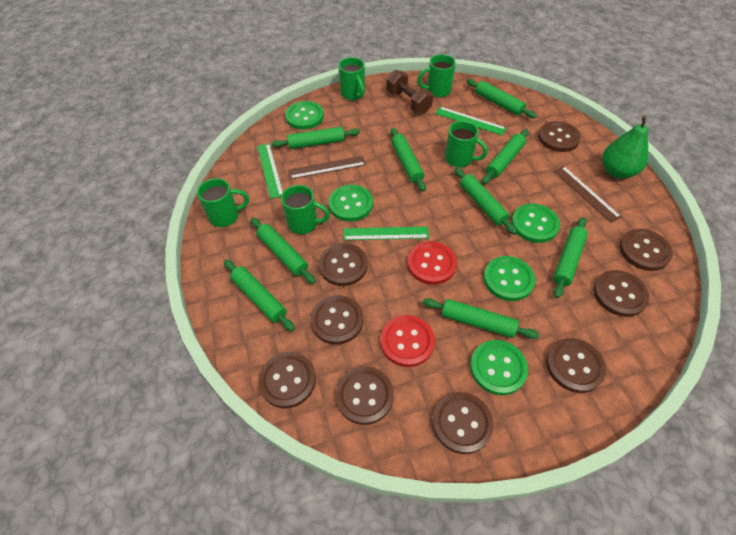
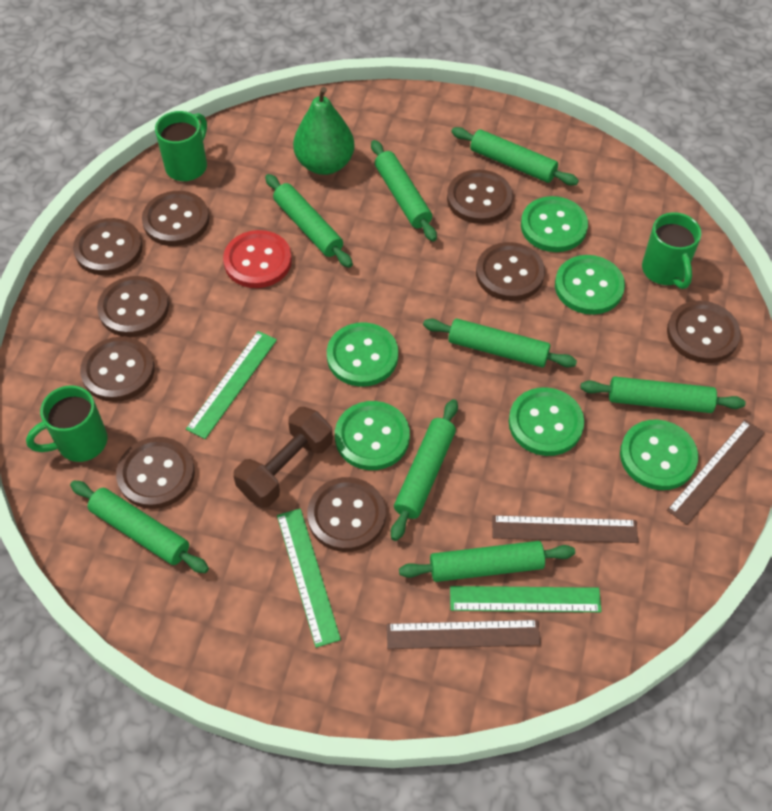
brown ruler: 2 -> 3
green button: 5 -> 6
green mug: 5 -> 3
green rolling pin: 9 -> 8
red button: 2 -> 1

